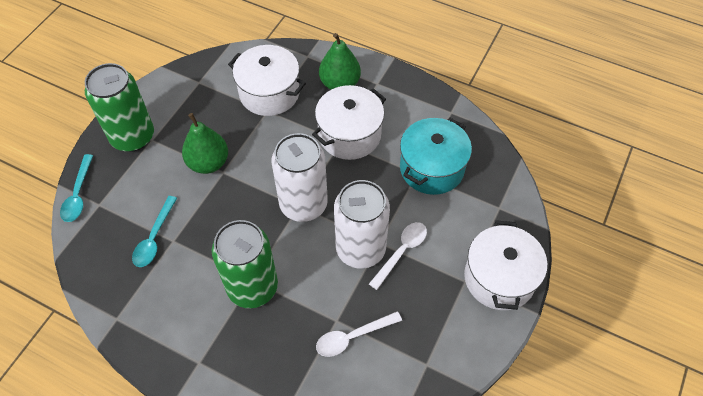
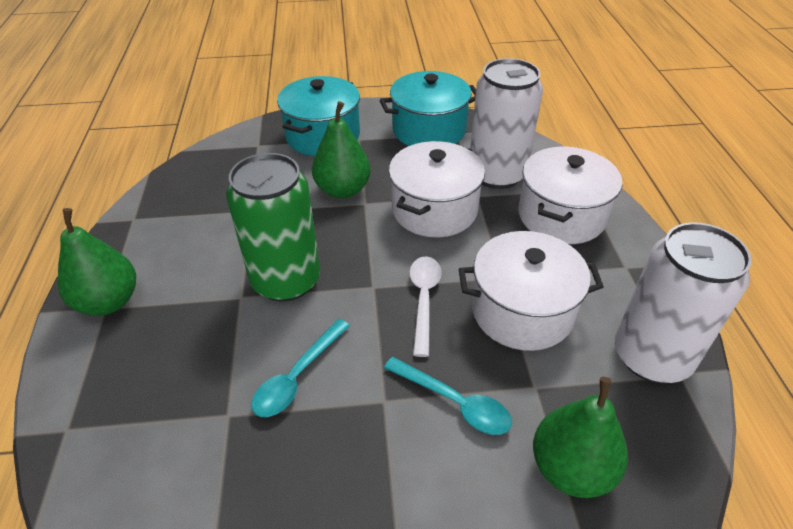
green can: 2 -> 1
green pear: 2 -> 3
turquoise pot: 1 -> 2
white spoon: 2 -> 1

